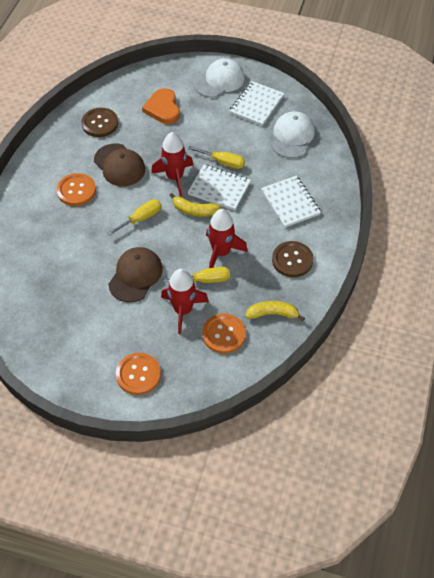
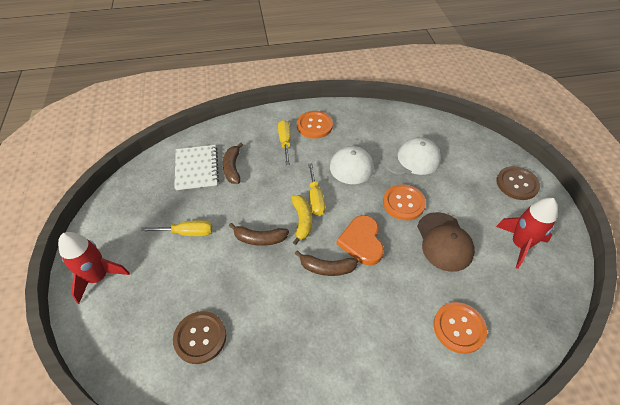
brown banana: 0 -> 3
brown cap: 2 -> 1
red rocket: 3 -> 2
white notebook: 3 -> 1
yellow banana: 2 -> 1

